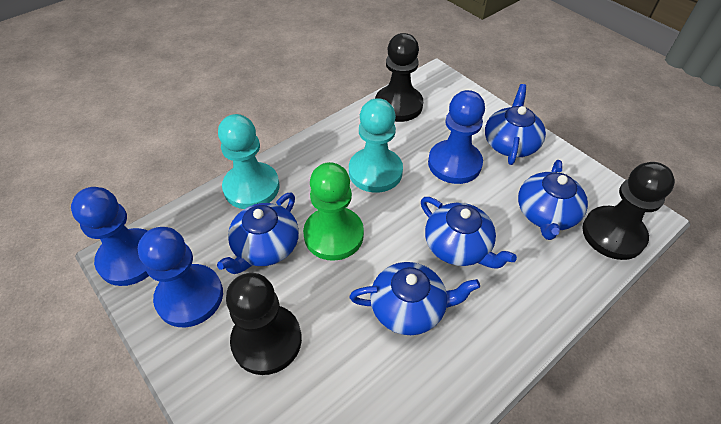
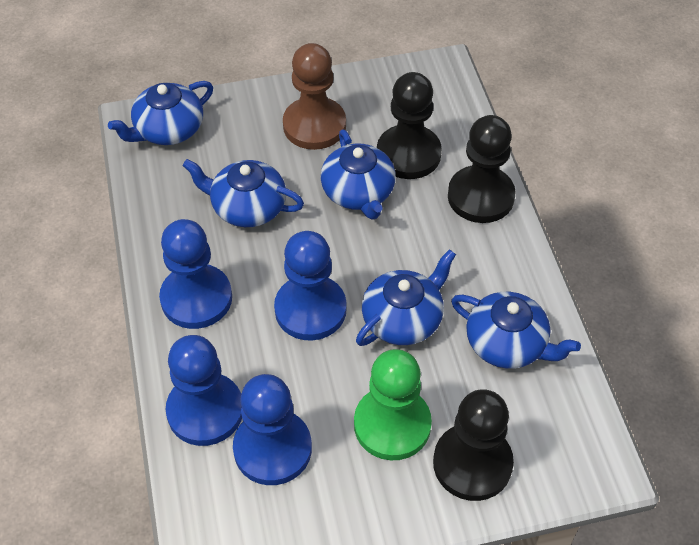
blue pawn: 3 -> 4
brown pawn: 0 -> 1
turquoise pawn: 2 -> 0

